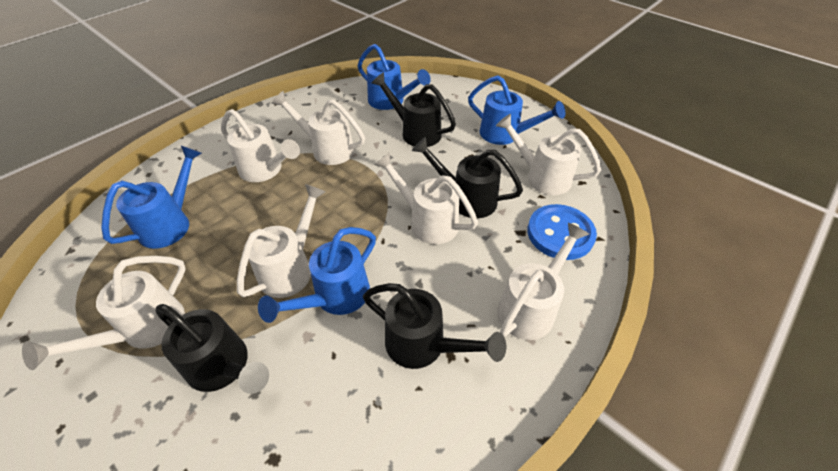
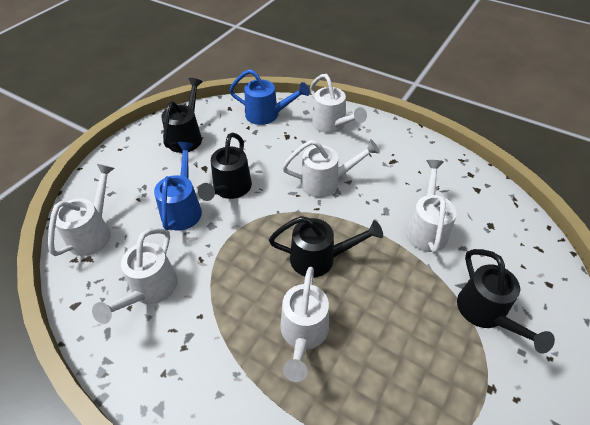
blue button: 1 -> 0
blue watering can: 4 -> 2
white watering can: 7 -> 6

